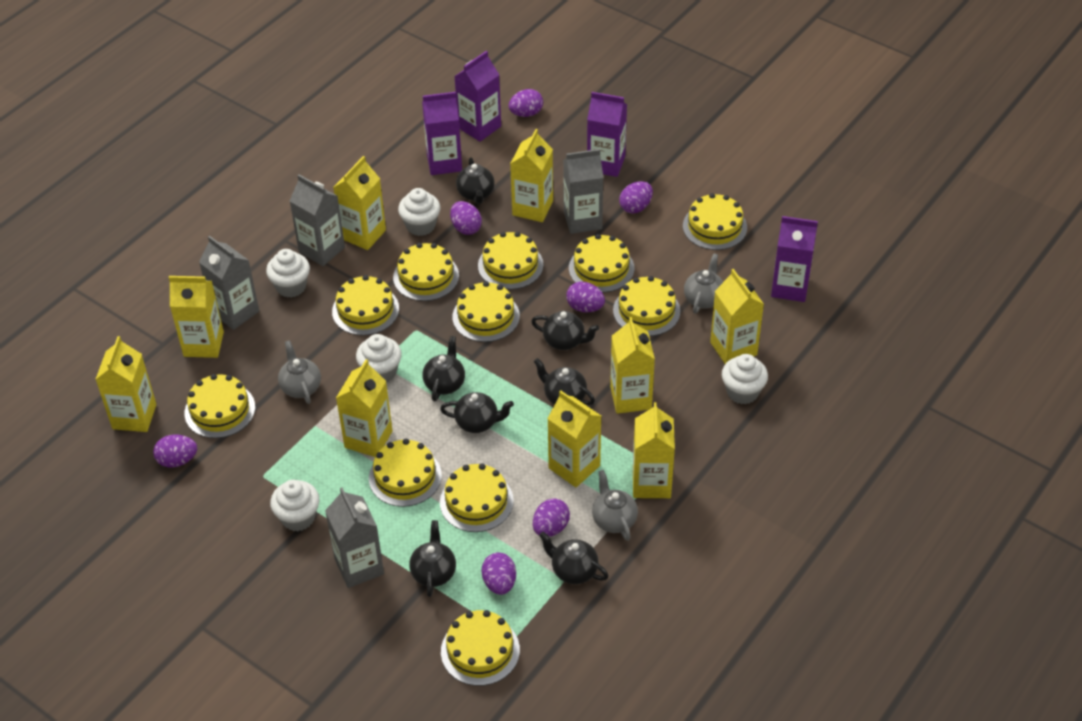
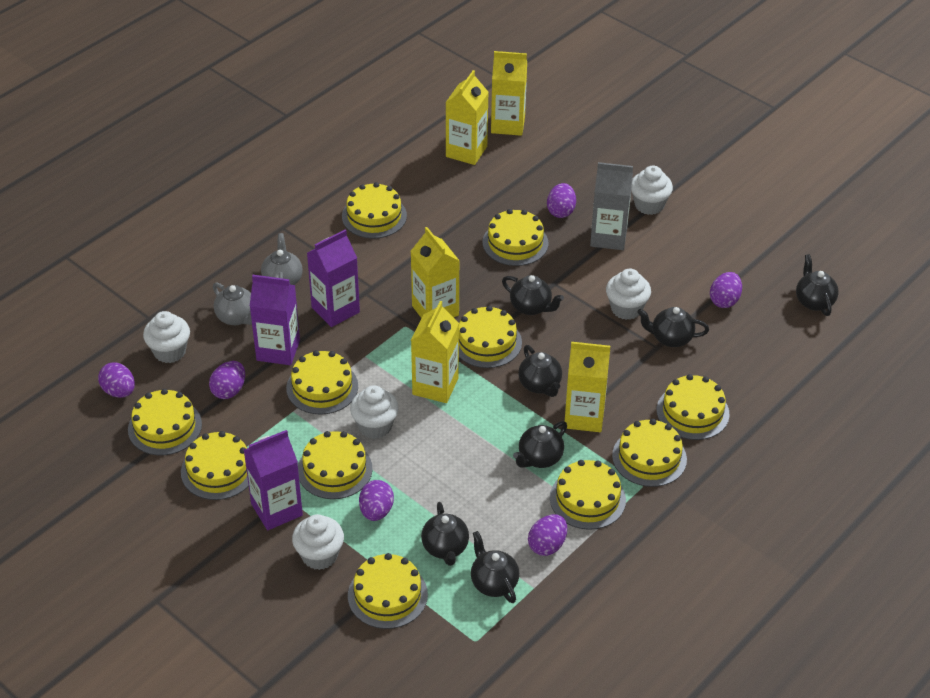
grey carton: 4 -> 1
grey teapot: 3 -> 2
purple carton: 4 -> 3
purple egg: 7 -> 6
yellow carton: 9 -> 5

